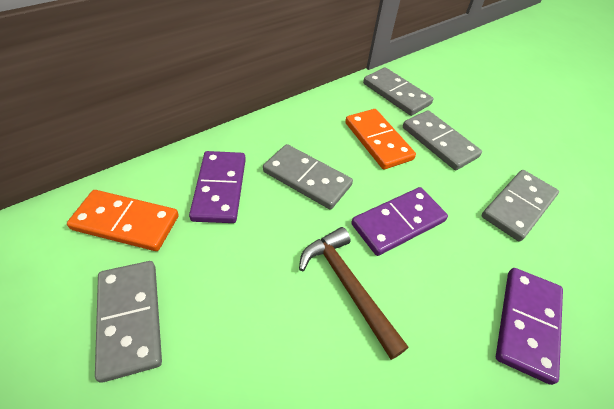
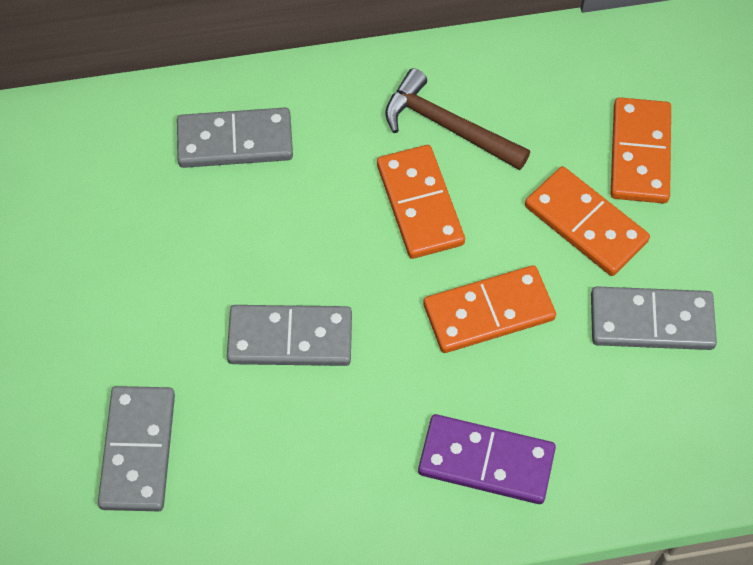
grey domino: 5 -> 4
orange domino: 2 -> 4
purple domino: 3 -> 1

